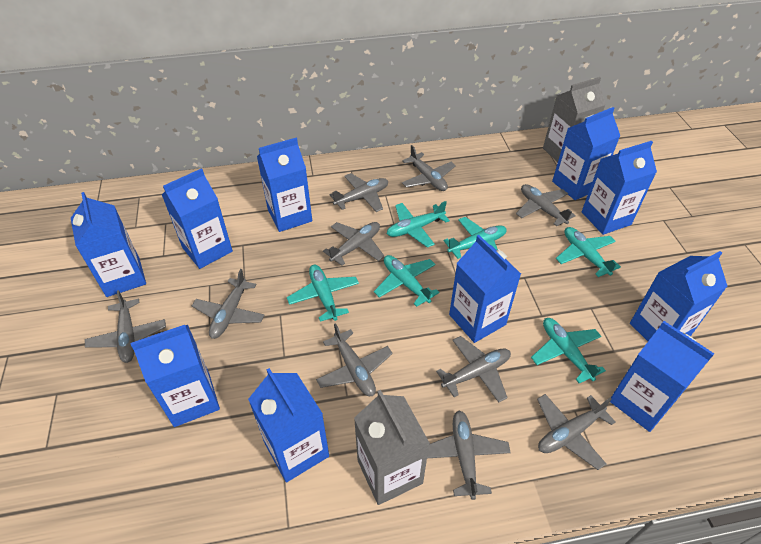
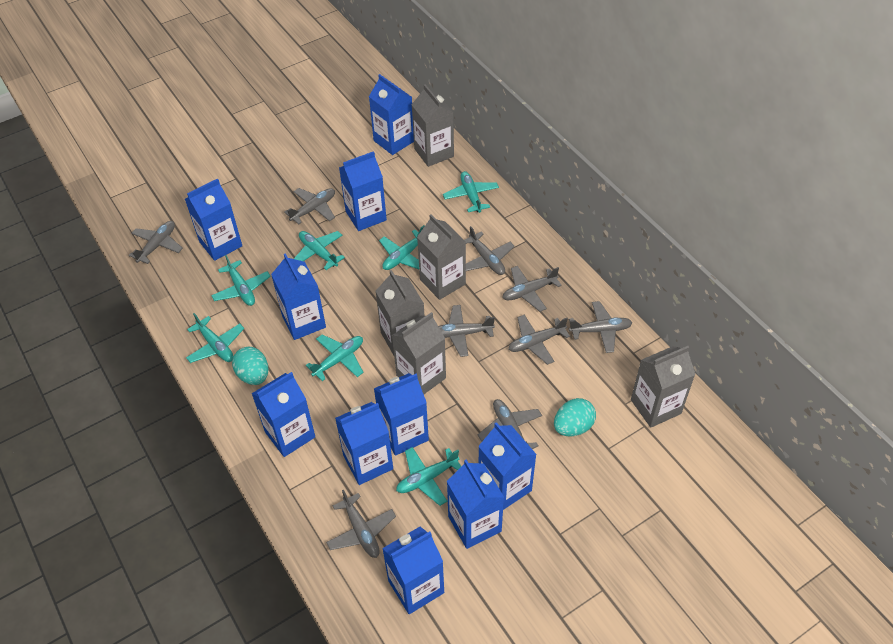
grey carton: 2 -> 5
grey plane: 10 -> 9
turquoise egg: 0 -> 2
turquoise plane: 6 -> 7

